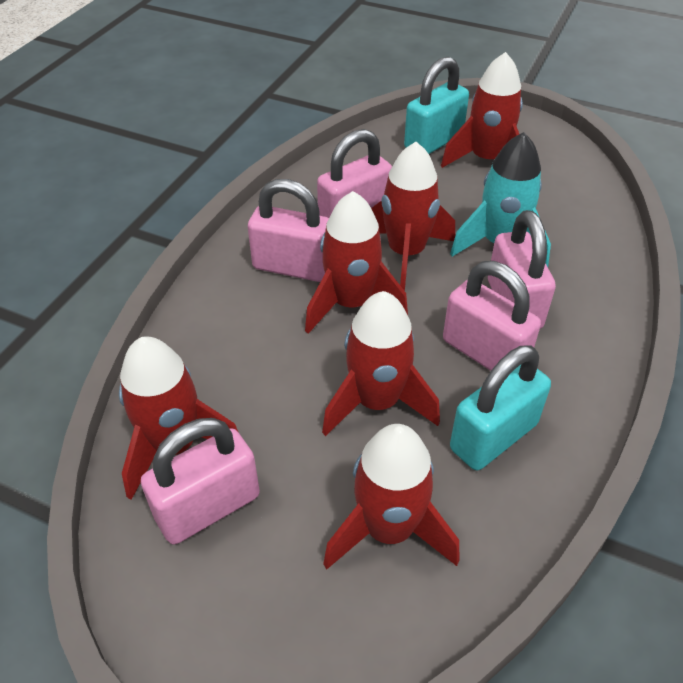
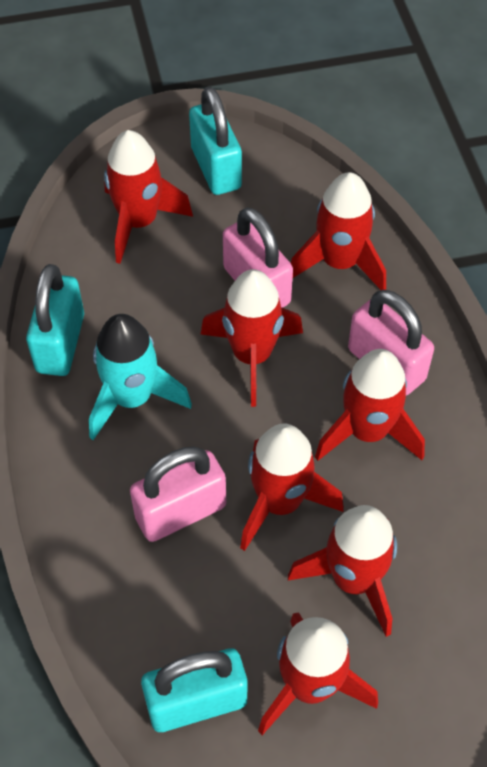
pink padlock: 5 -> 3
red rocket: 6 -> 7
turquoise padlock: 2 -> 3

